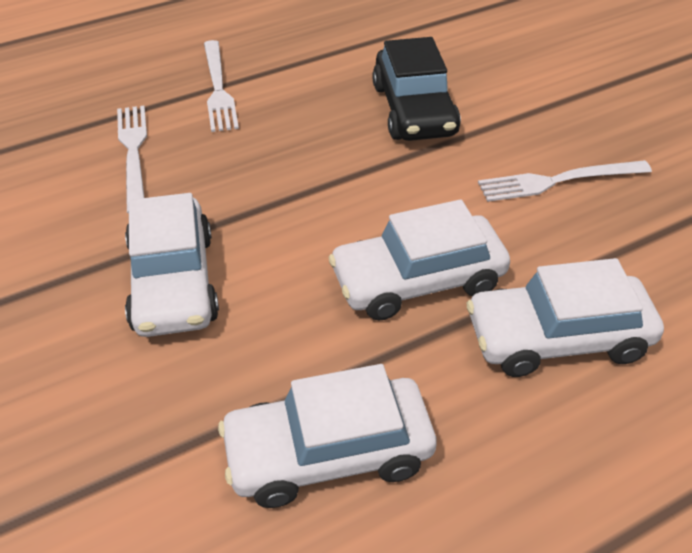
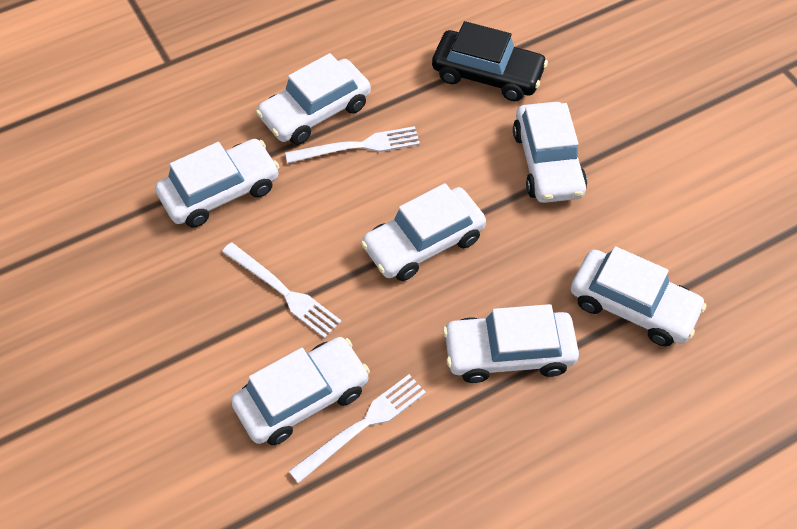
white car: 4 -> 7

